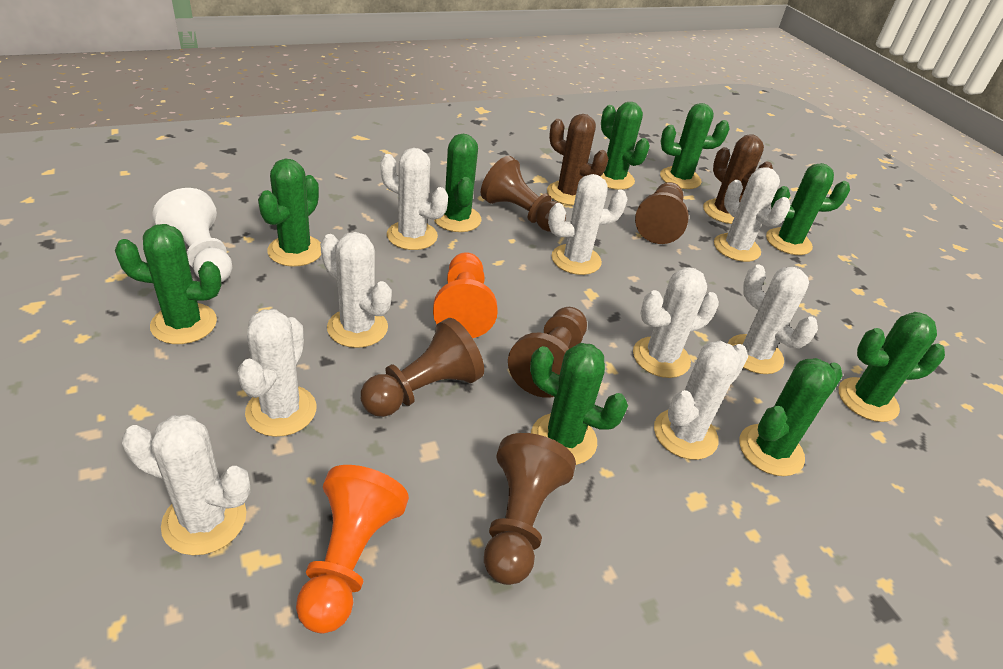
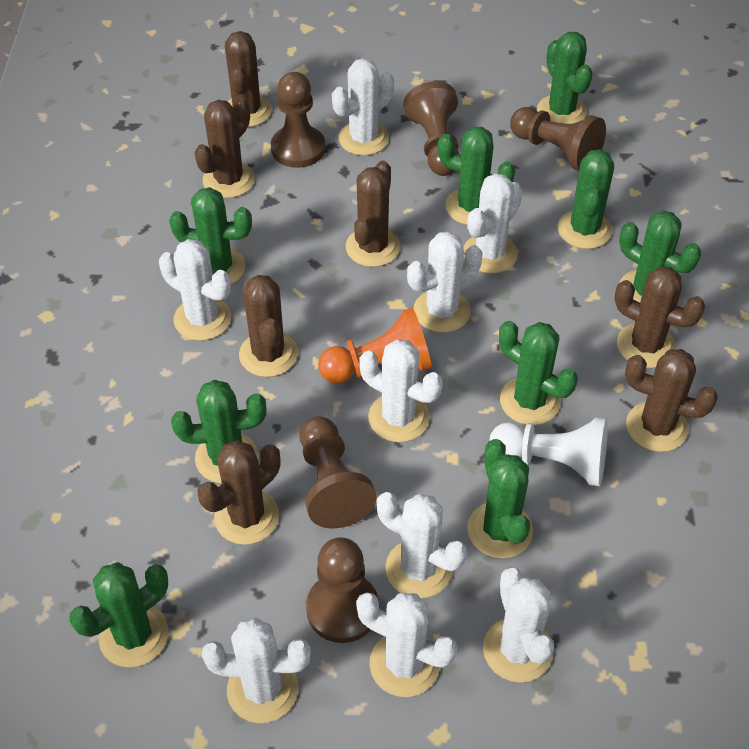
brown cactus: 2 -> 7
orange pawn: 2 -> 1

